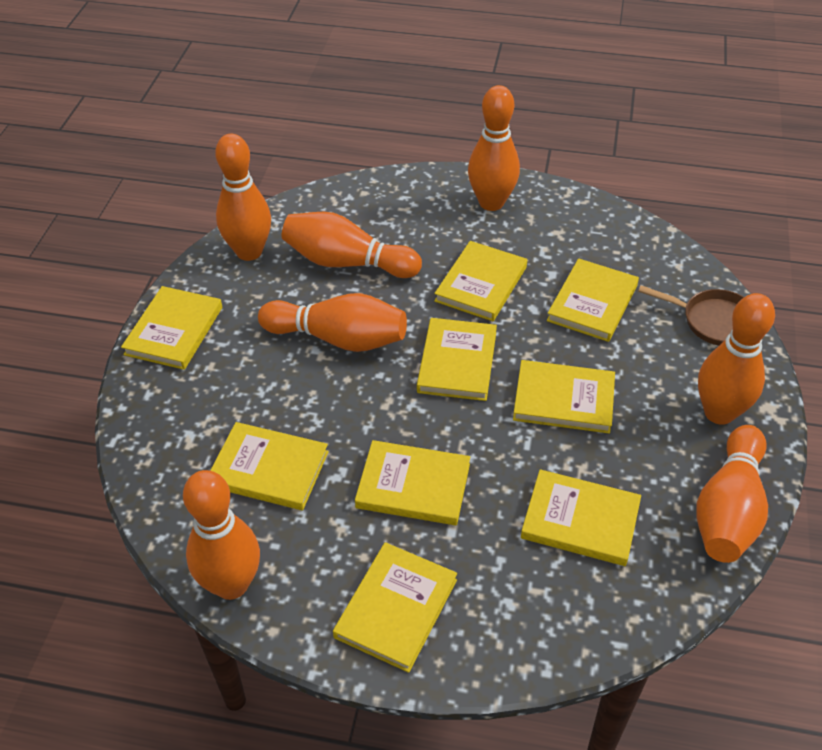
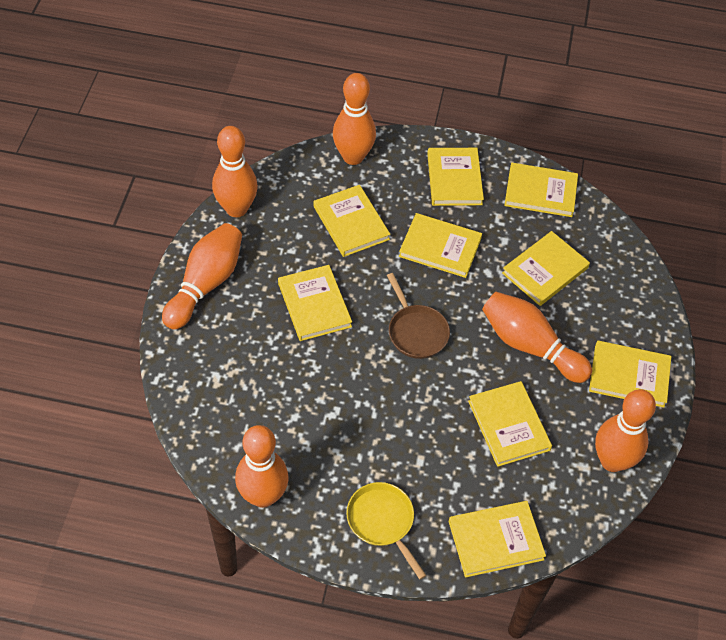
orange bowling pin: 7 -> 6
yellow pan: 0 -> 1

